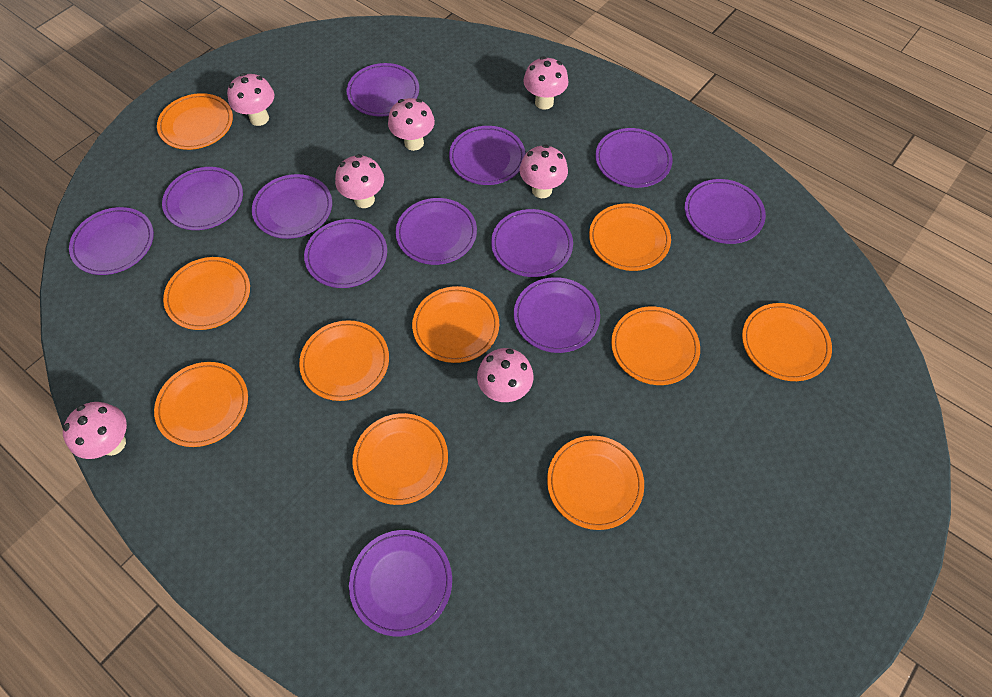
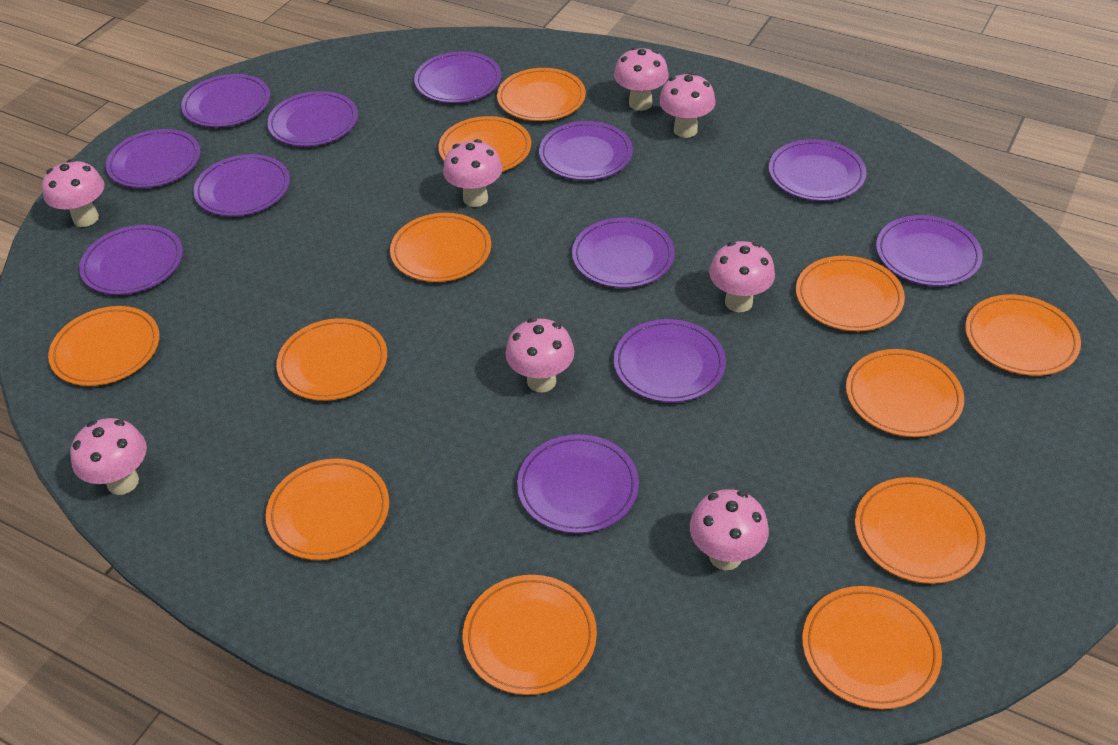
orange plate: 10 -> 12
pink mushroom: 7 -> 8

